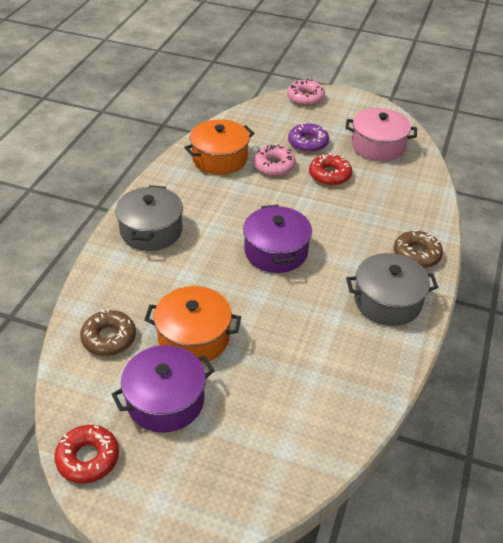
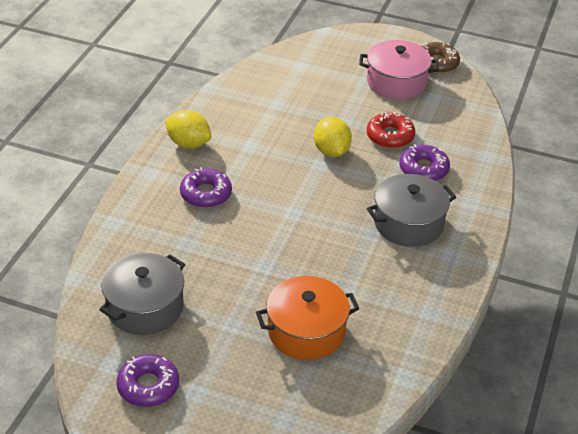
brown donut: 2 -> 1
orange pot: 2 -> 1
pink donut: 2 -> 0
purple donut: 1 -> 3
purple pot: 2 -> 0
red donut: 2 -> 1
yellow lemon: 0 -> 2

